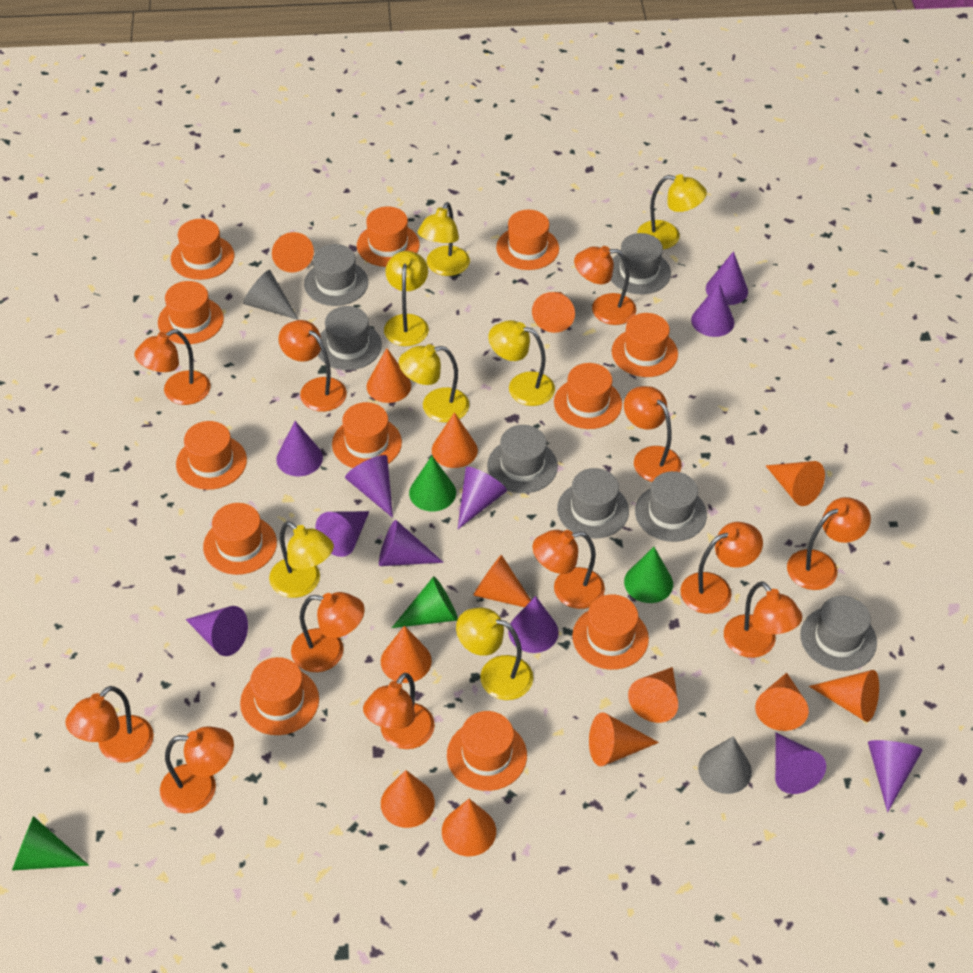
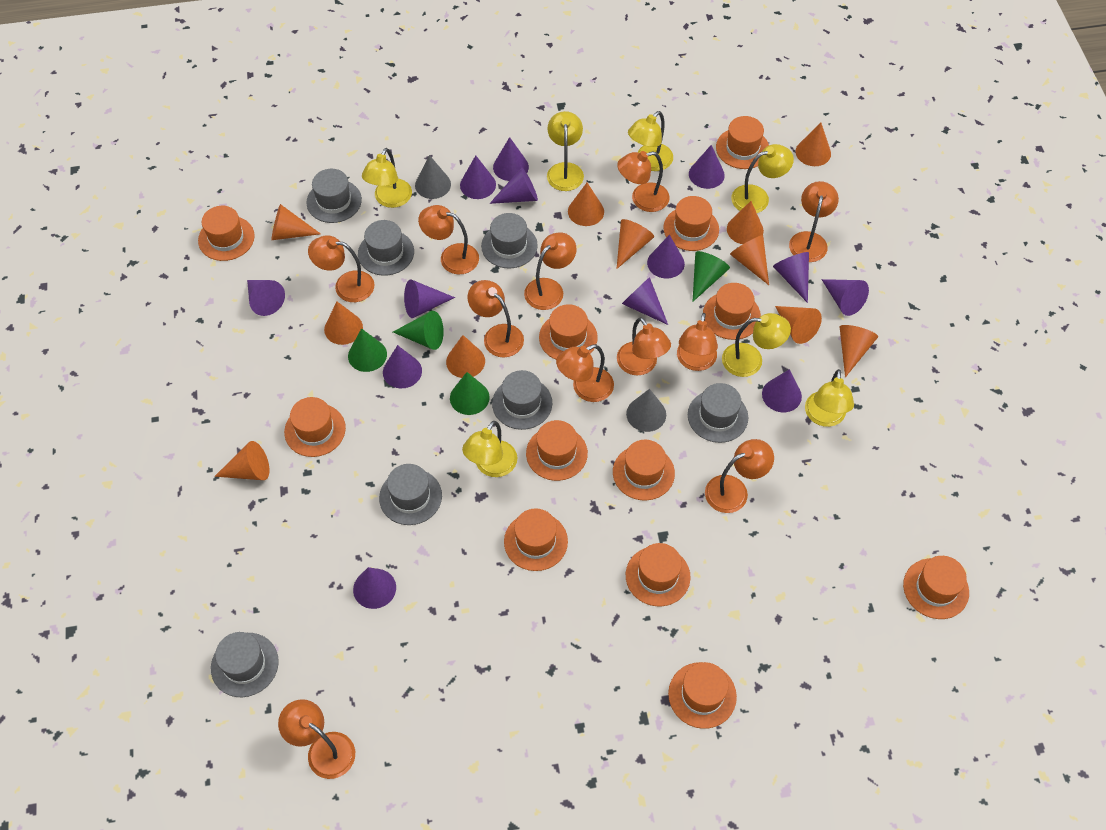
orange cone: 13 -> 11
orange lamp: 12 -> 11
purple cone: 11 -> 13

